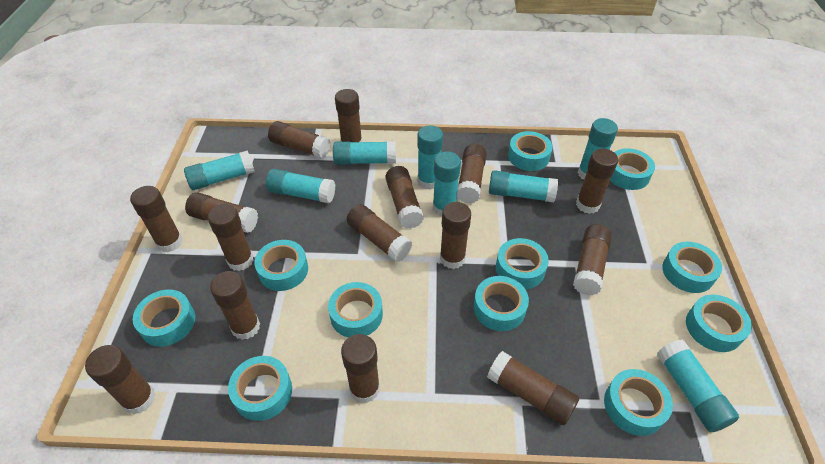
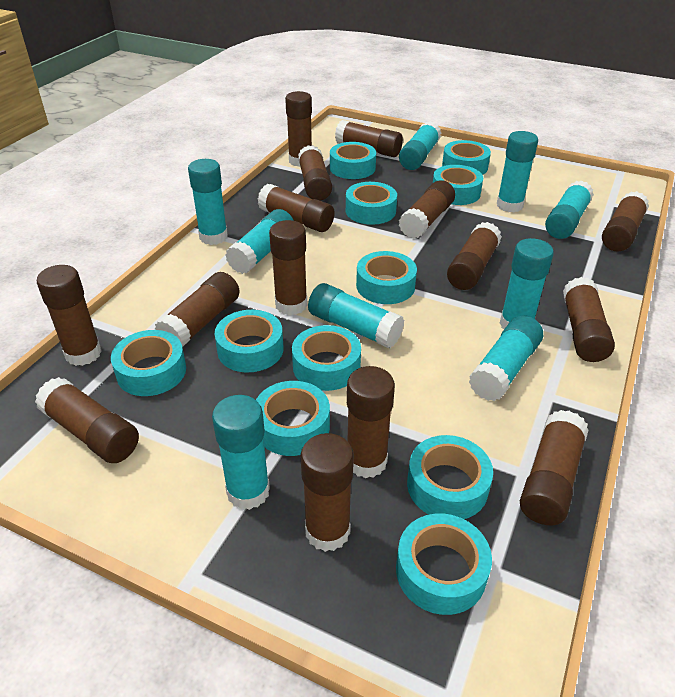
turquoise glue stick: 8 -> 9

